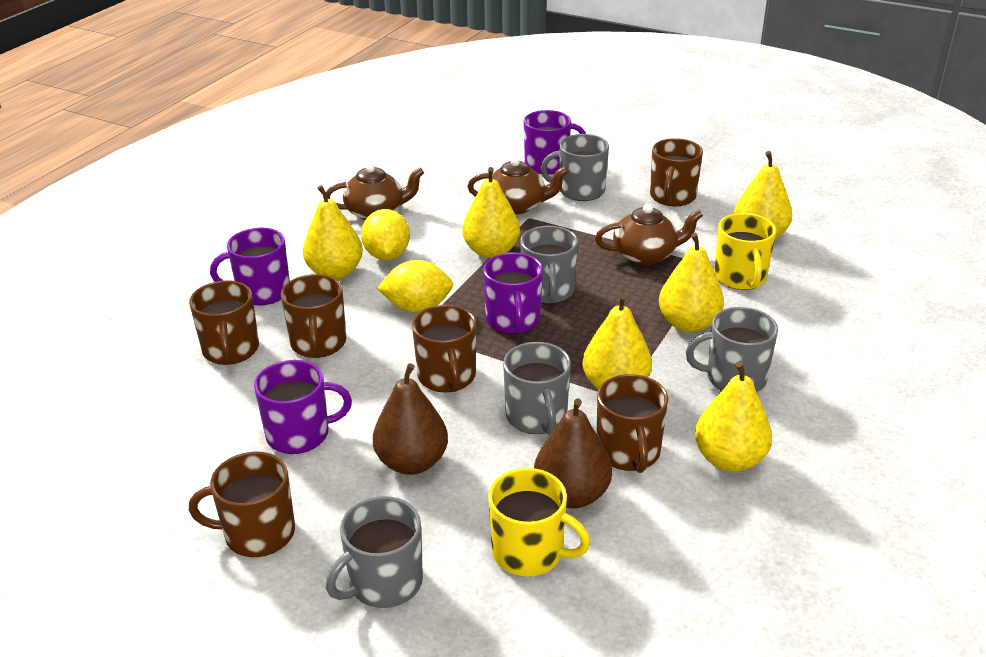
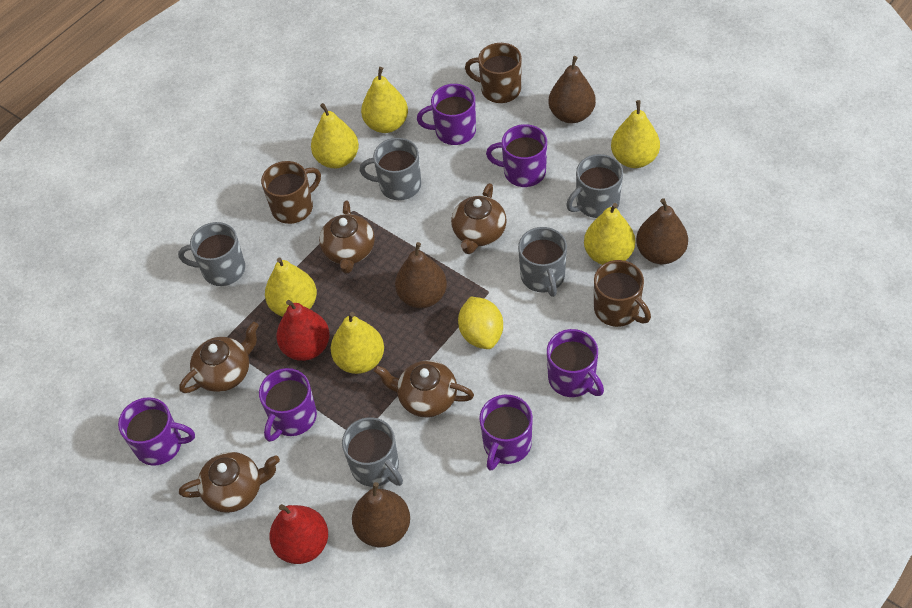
brown mug: 6 -> 3
brown pear: 2 -> 4
brown teapot: 3 -> 5
purple mug: 4 -> 6
red pear: 0 -> 2
yellow lemon: 2 -> 1
yellow mug: 2 -> 0

